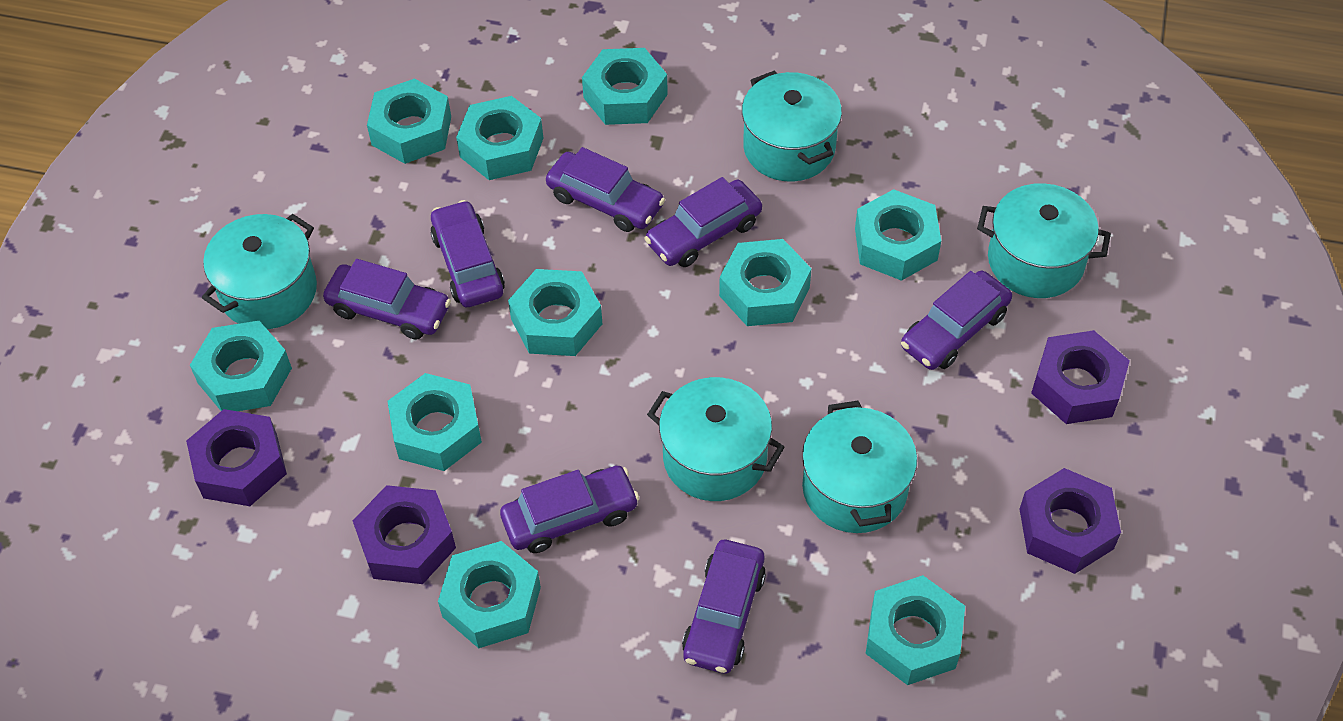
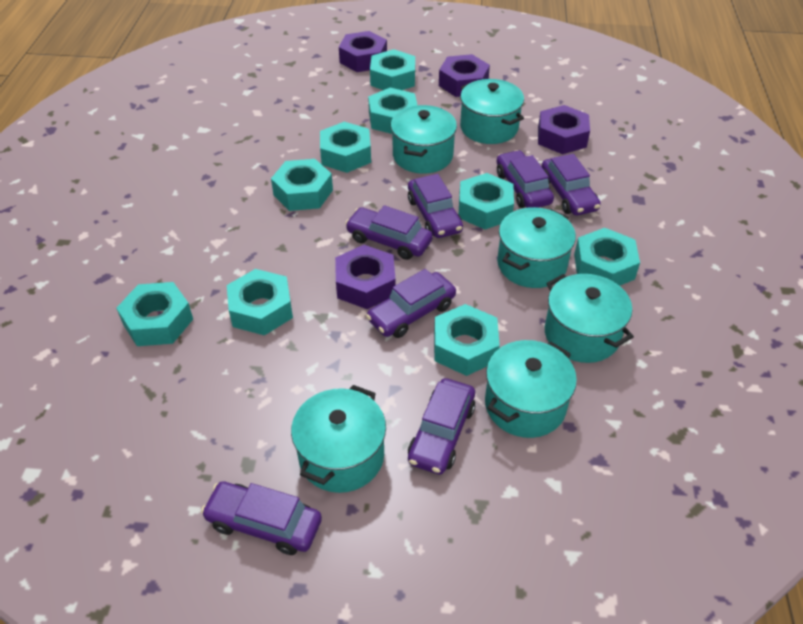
turquoise nut: 10 -> 9
turquoise pot: 5 -> 6

